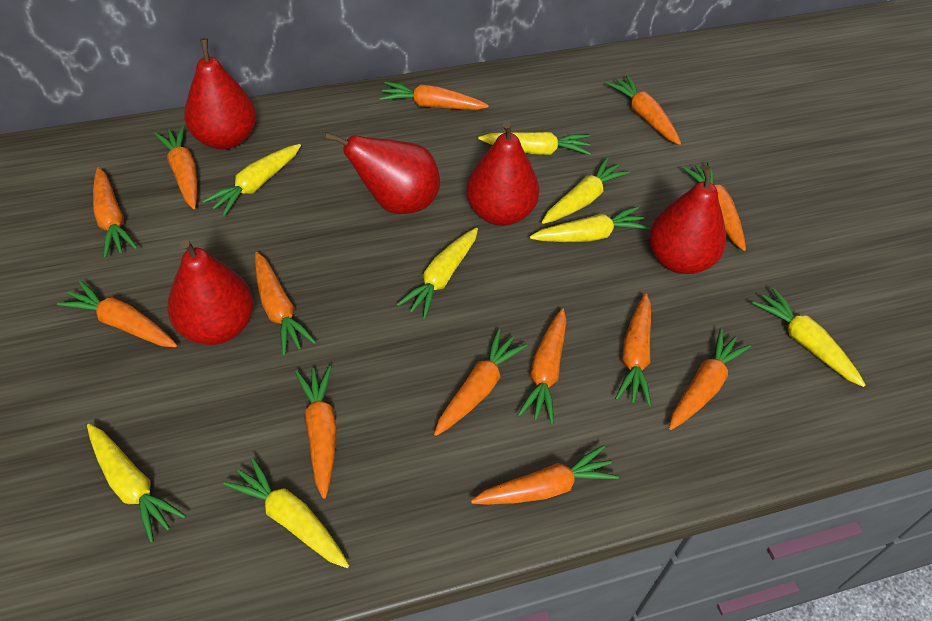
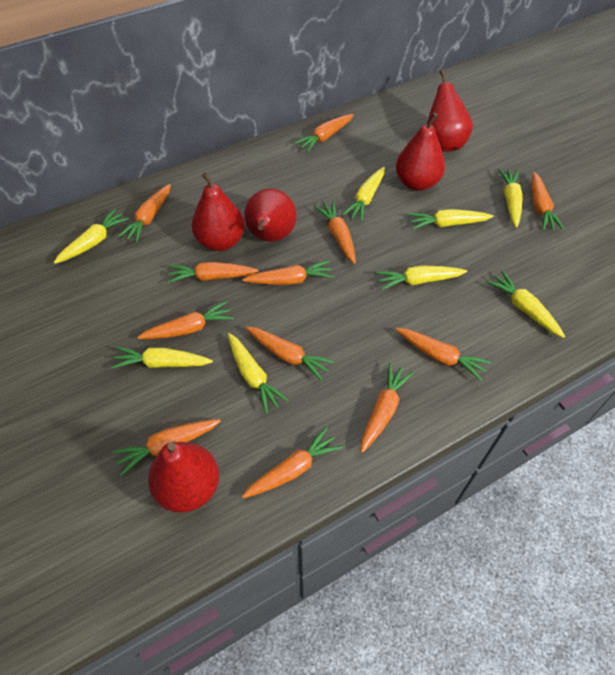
orange carrot: 13 -> 12

